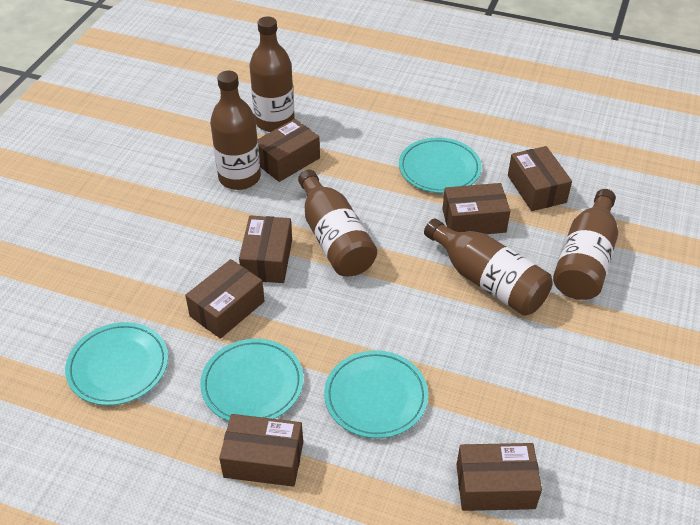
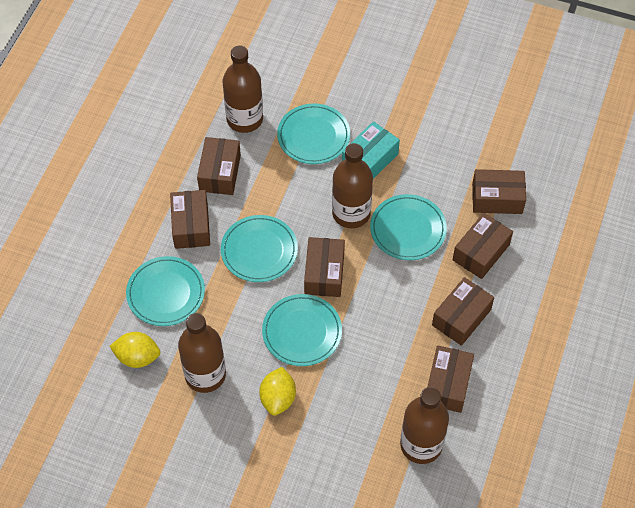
brown bottle: 5 -> 4
turquoise box: 0 -> 1
turquoise plate: 4 -> 5
yellow lemon: 0 -> 2

